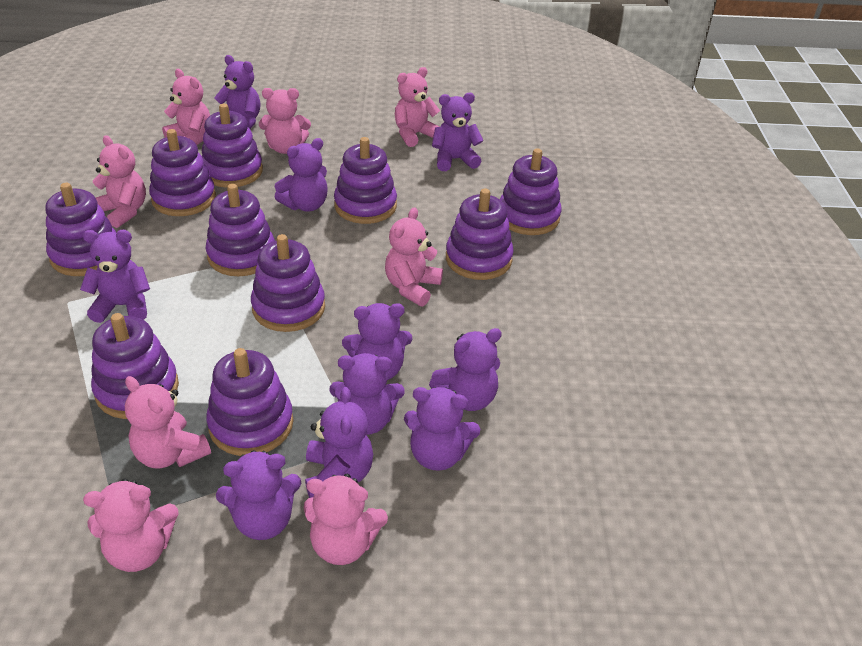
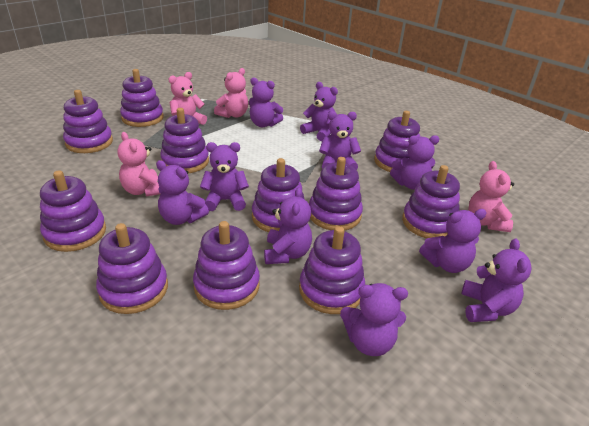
pink teddy bear: 8 -> 4
purple stacking toy: 10 -> 11

